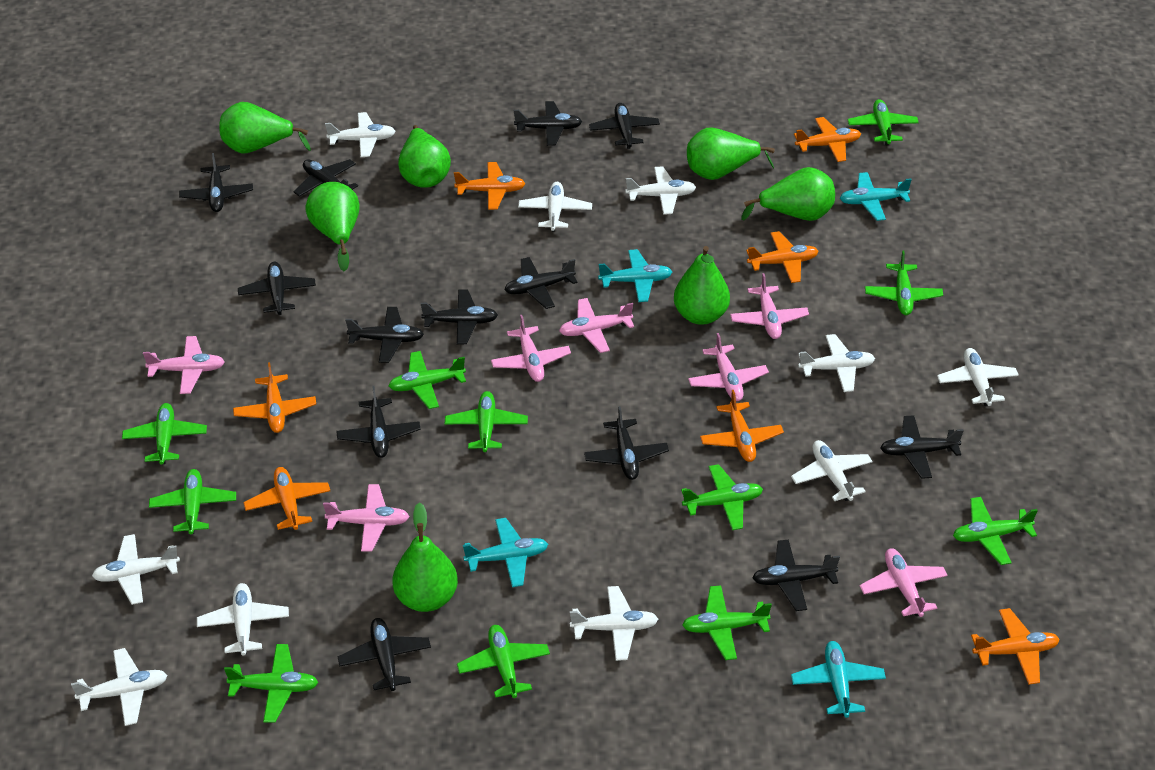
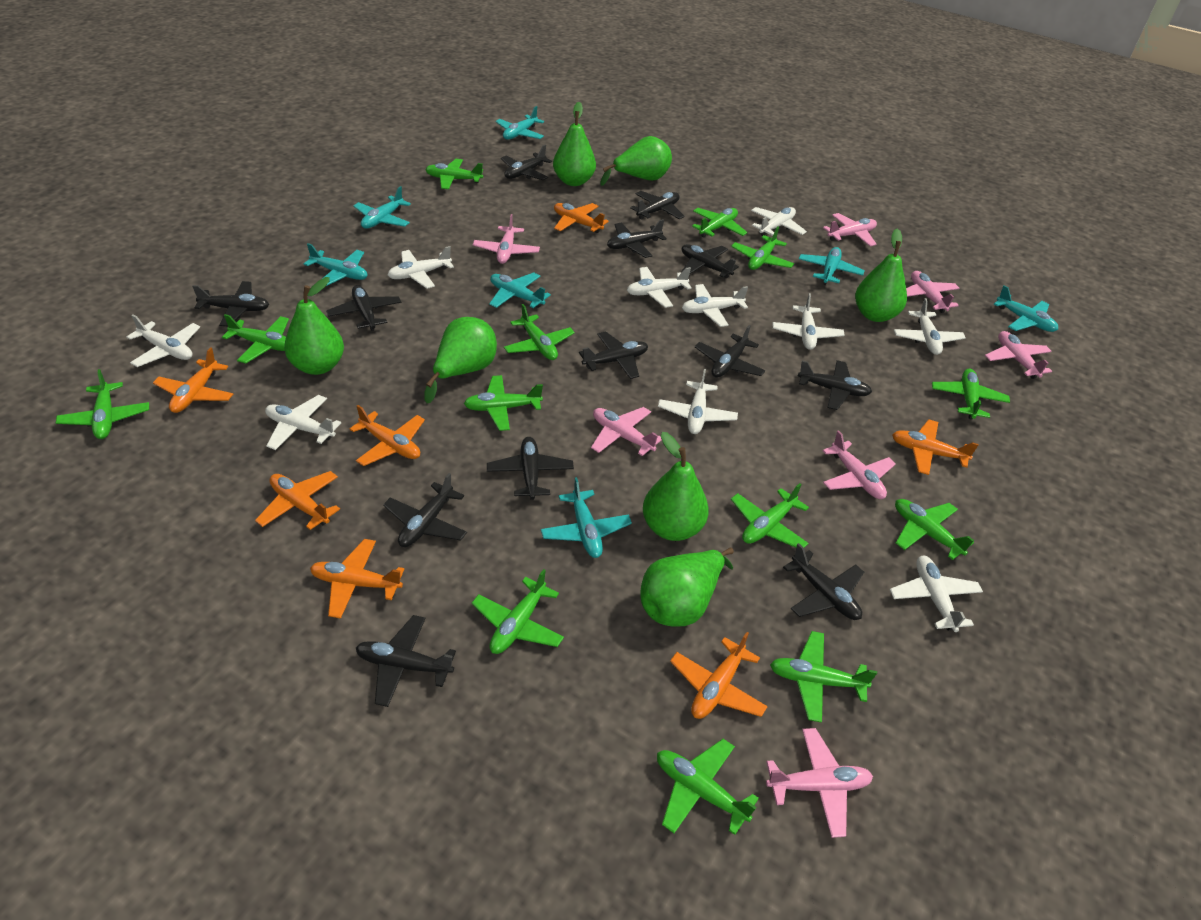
green plane: 11 -> 13
turquoise plane: 4 -> 7

